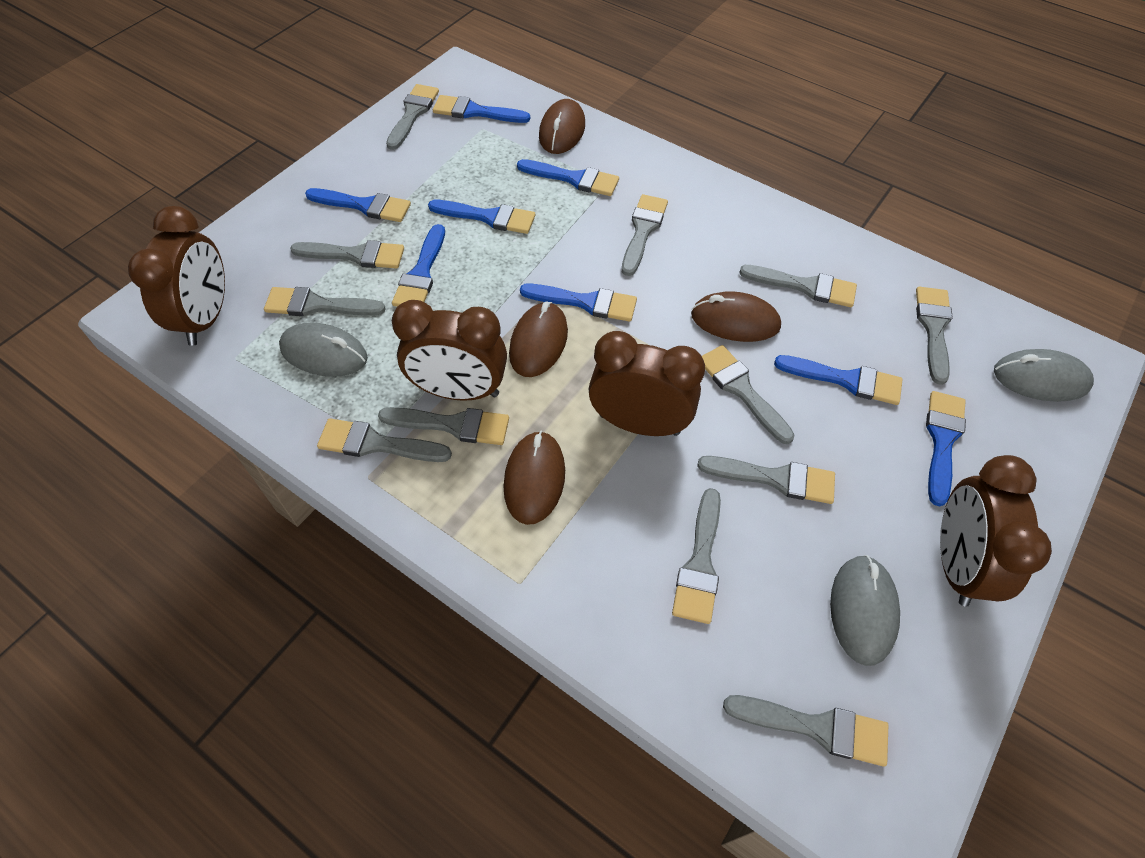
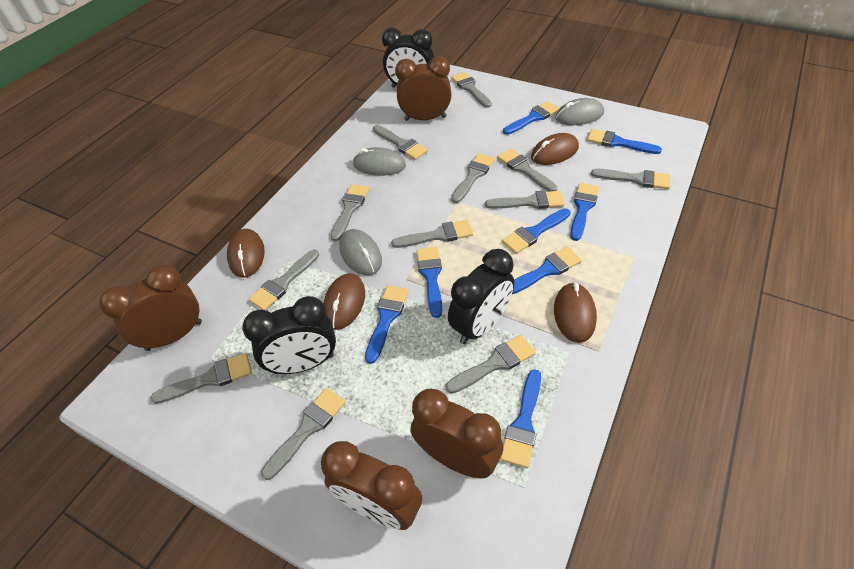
black clock: 0 -> 3

